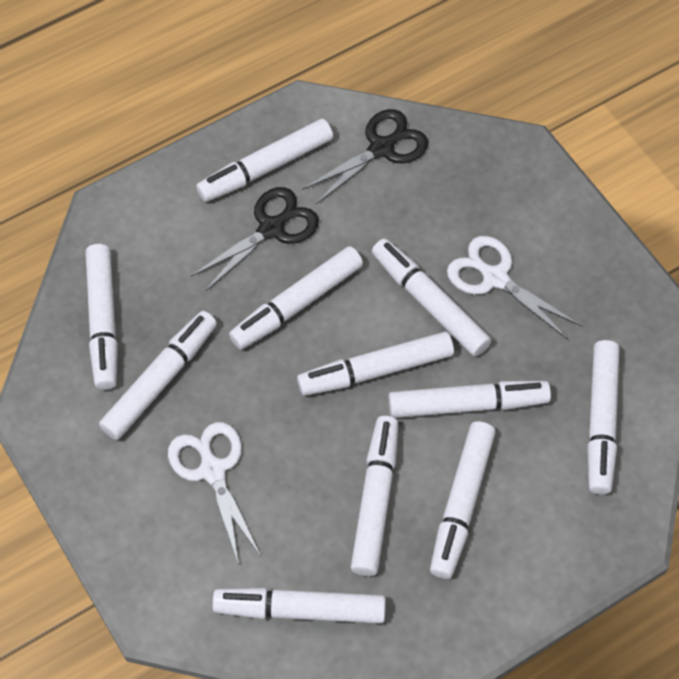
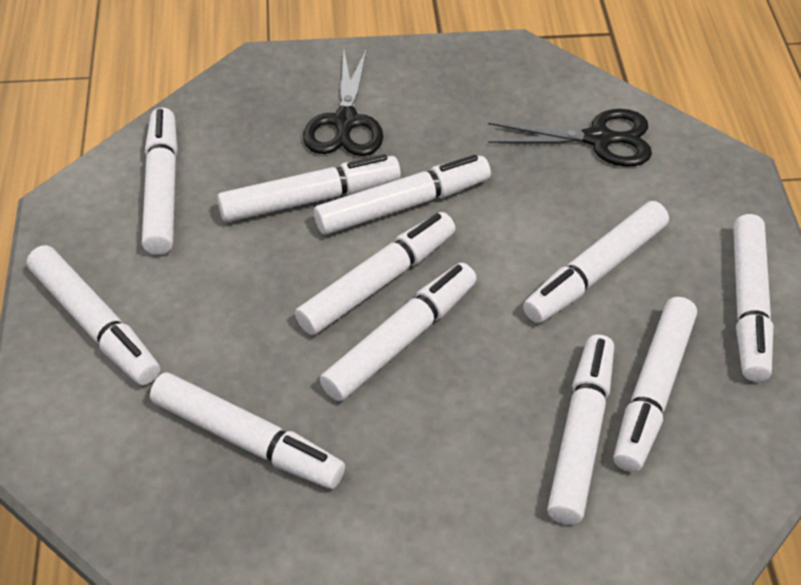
white scissors: 2 -> 0

